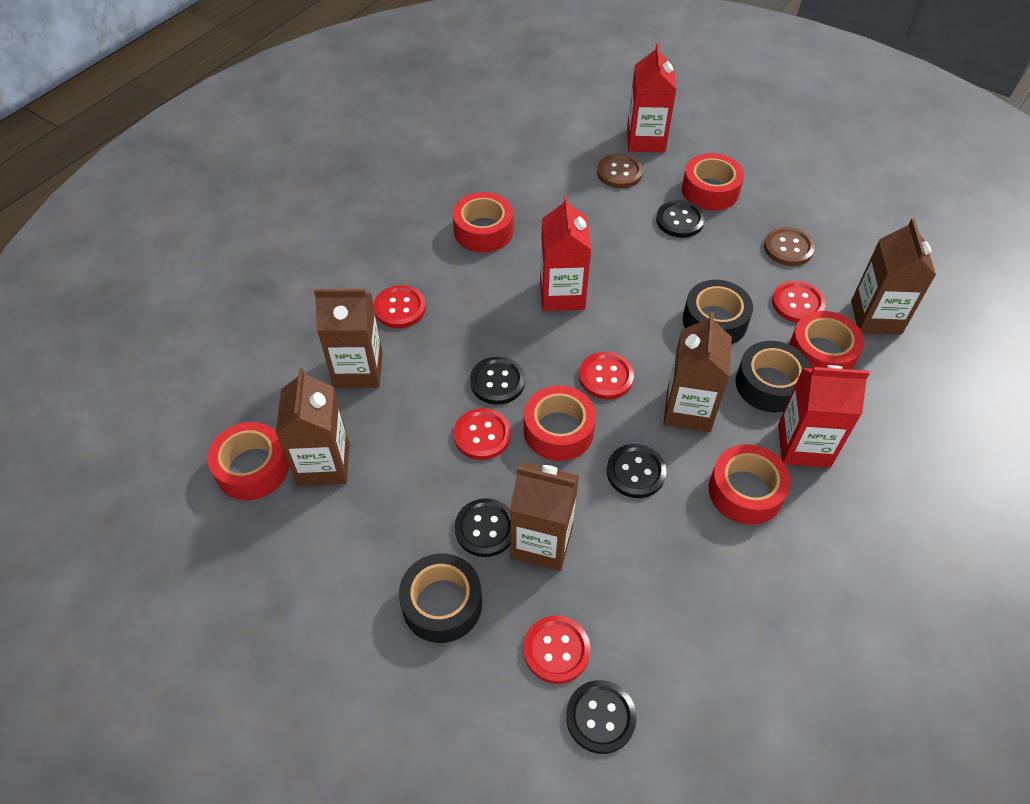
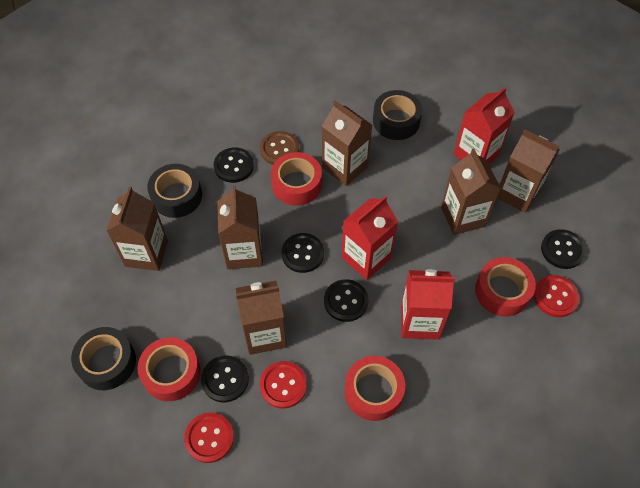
brown button: 2 -> 1
brown carton: 5 -> 6
red button: 5 -> 3
red tape: 6 -> 4

